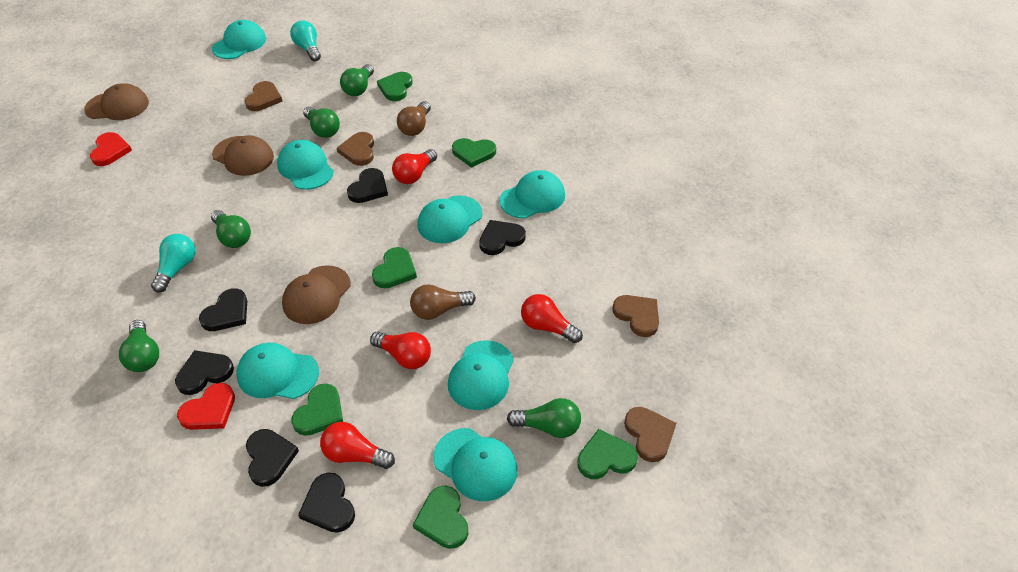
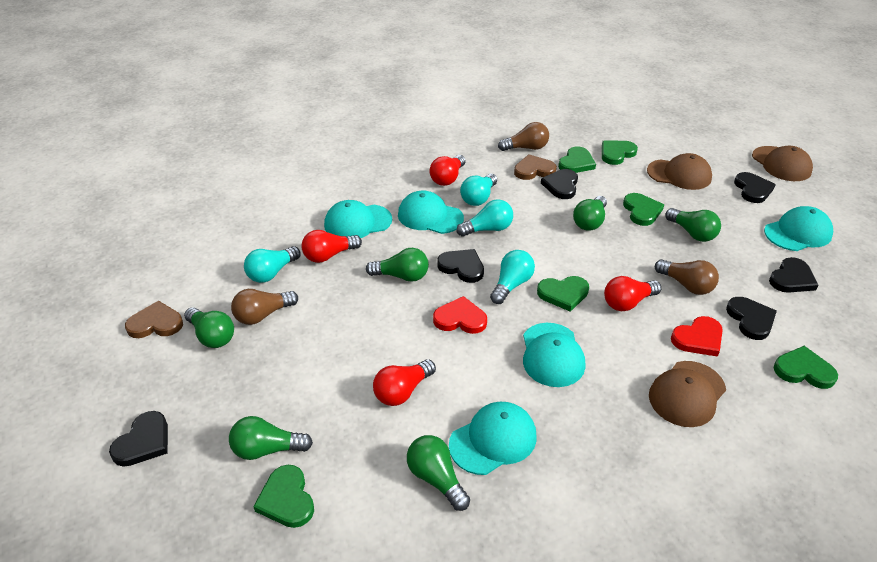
brown heart: 4 -> 2
brown light bulb: 2 -> 3
green light bulb: 5 -> 6
turquoise cap: 7 -> 5
turquoise light bulb: 2 -> 4

